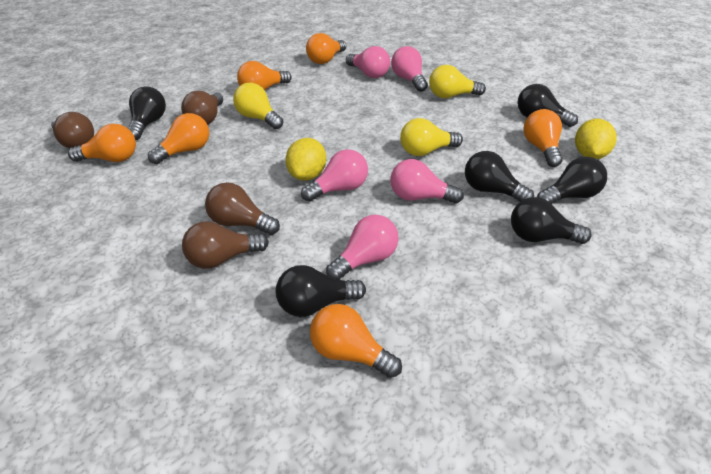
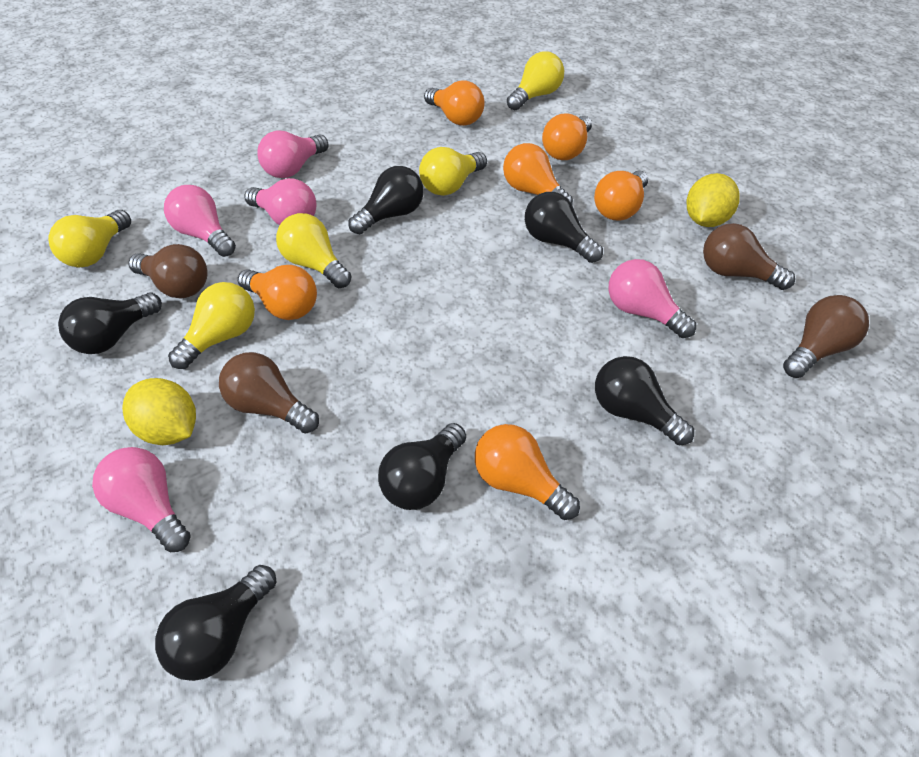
yellow light bulb: 3 -> 5

